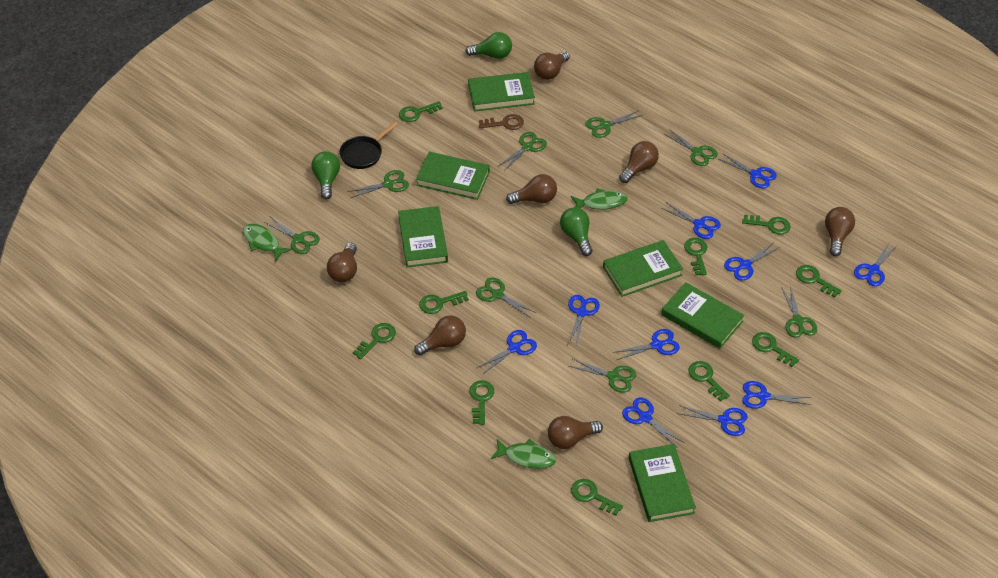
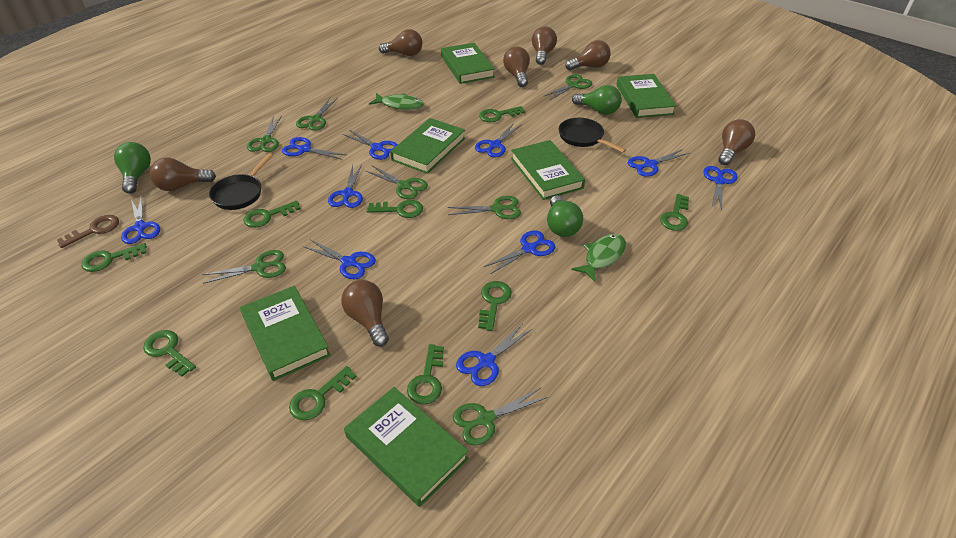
black pan: 1 -> 2
green fish: 3 -> 2
green key: 10 -> 9
green scissors: 8 -> 7

